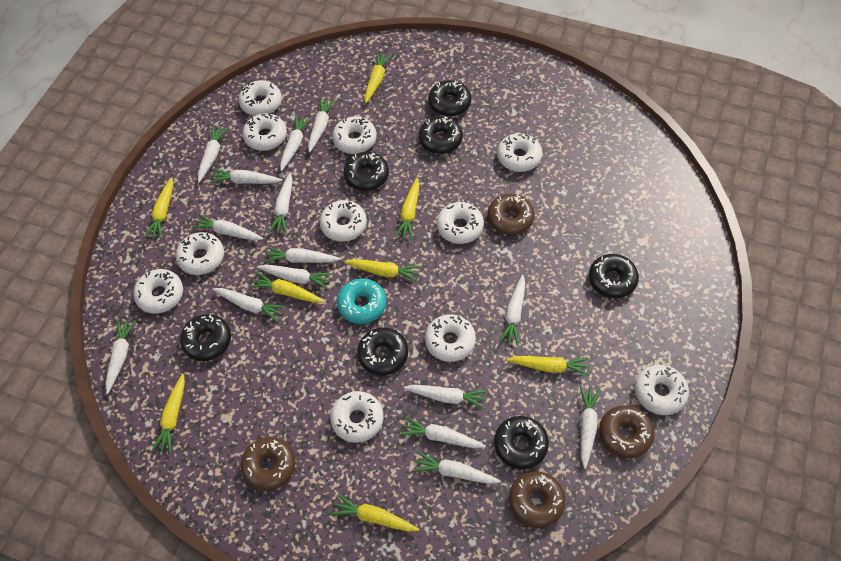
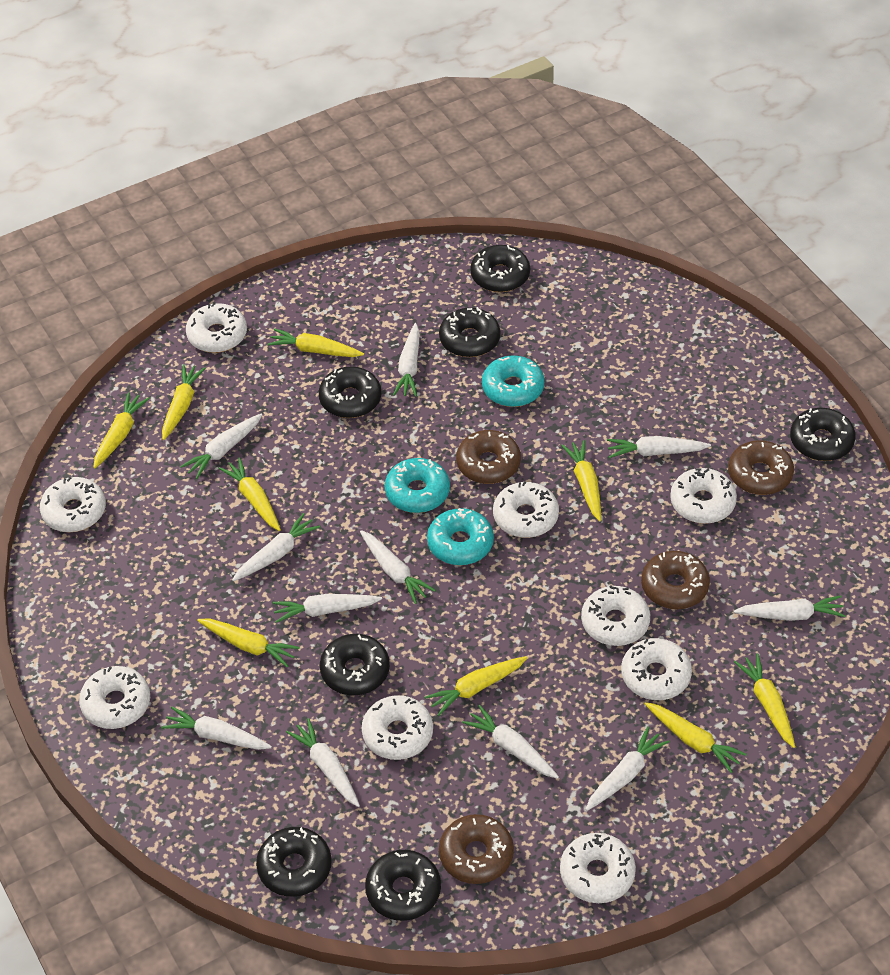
turquoise donut: 1 -> 3
white carrot: 15 -> 11
white donut: 11 -> 9
yellow carrot: 8 -> 9

